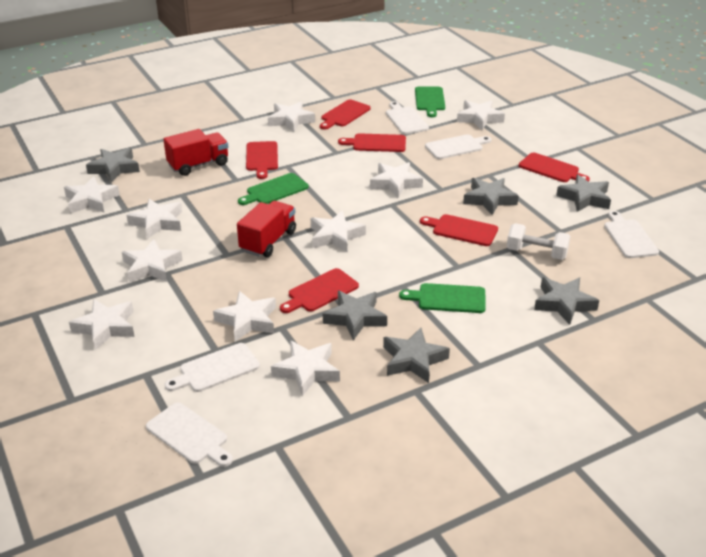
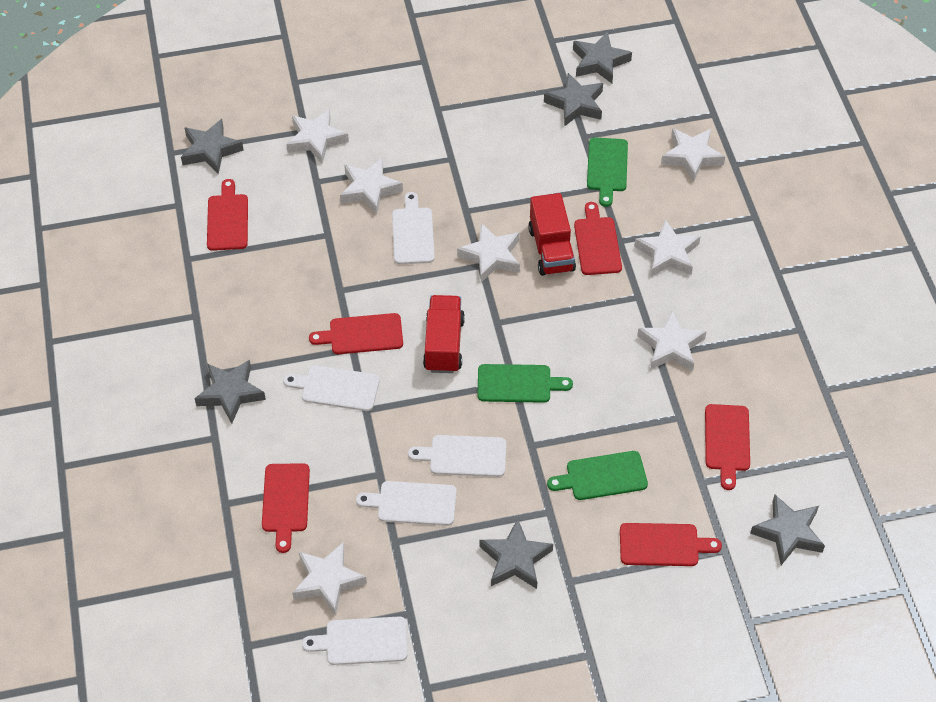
white dumbbell: 1 -> 0
white star: 10 -> 7

